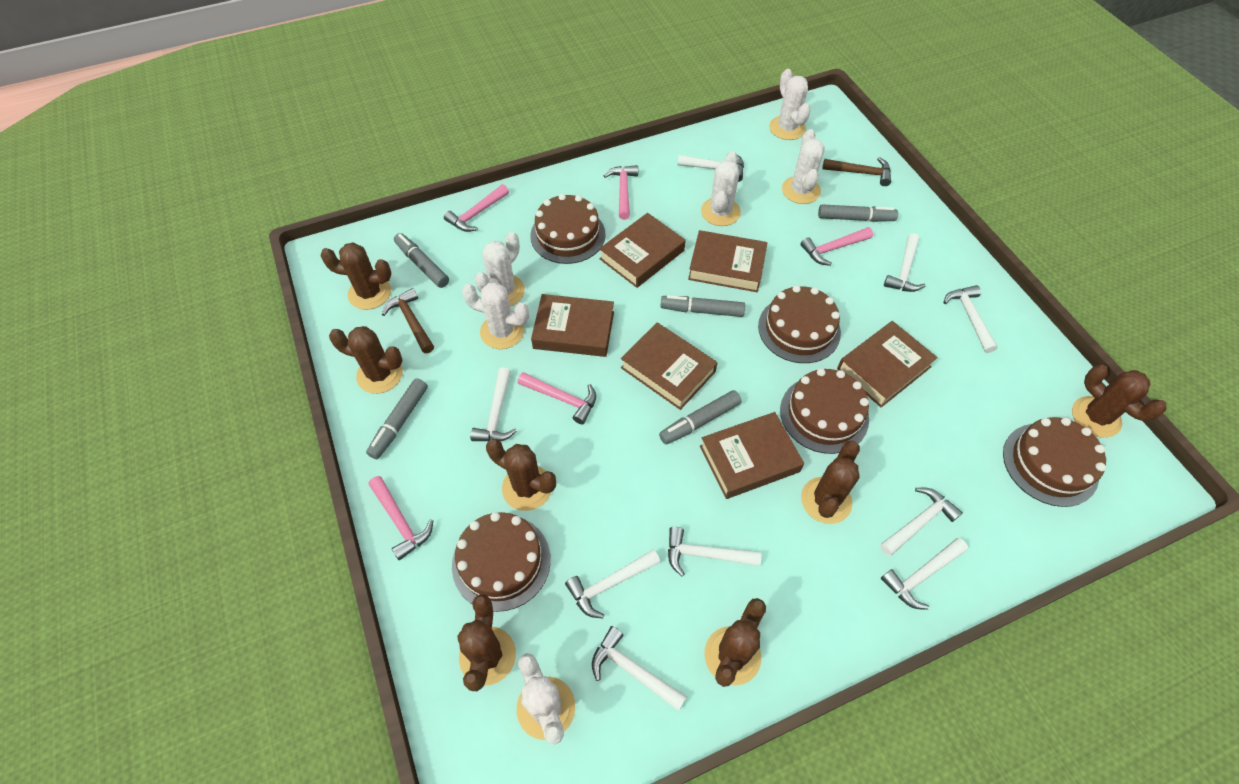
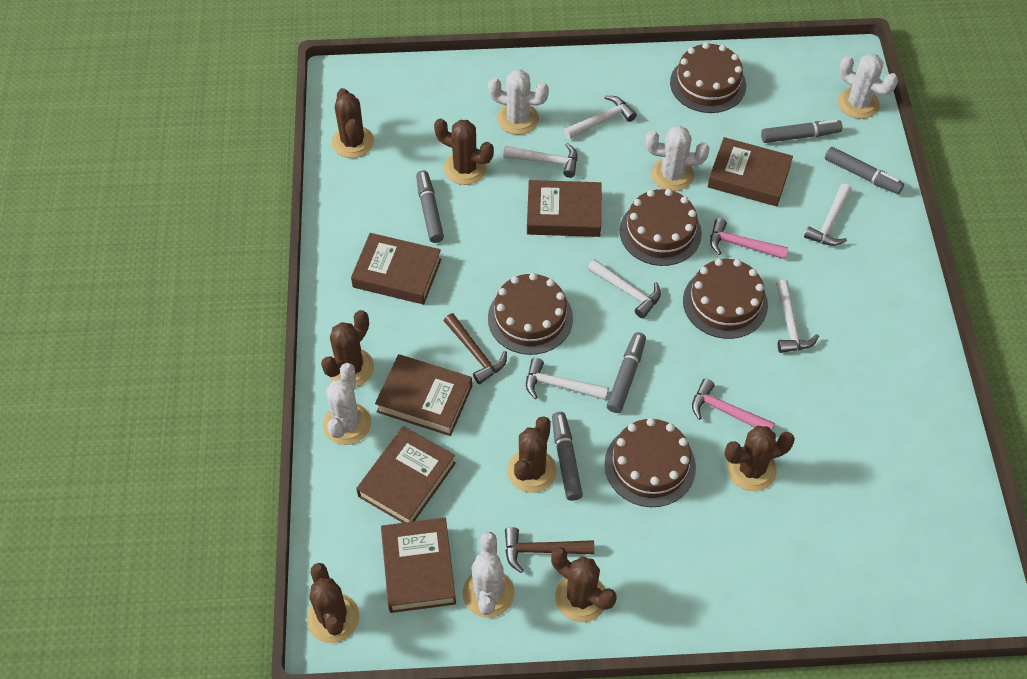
pink hammer: 5 -> 2
white cactus: 6 -> 5
white hammer: 9 -> 6

